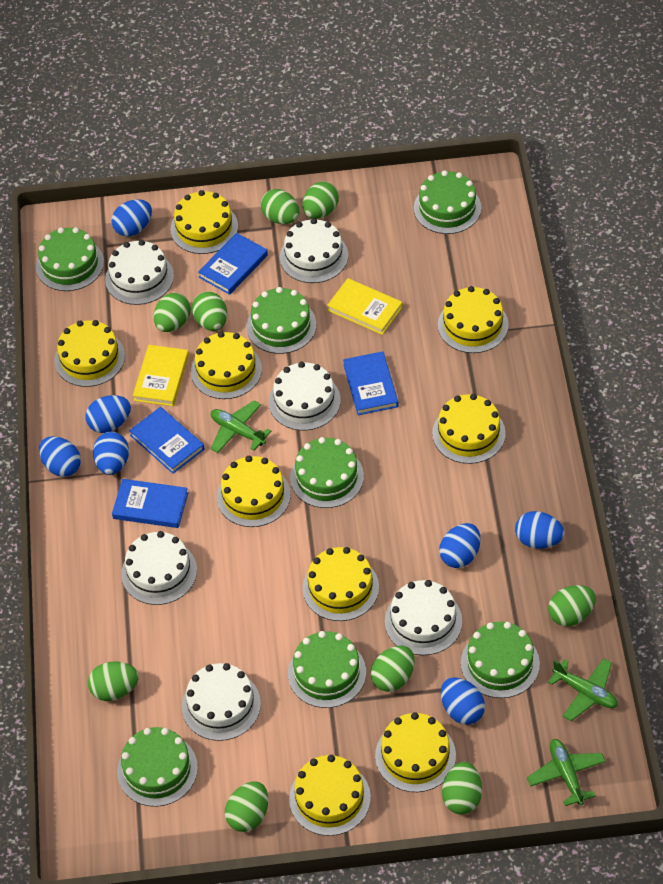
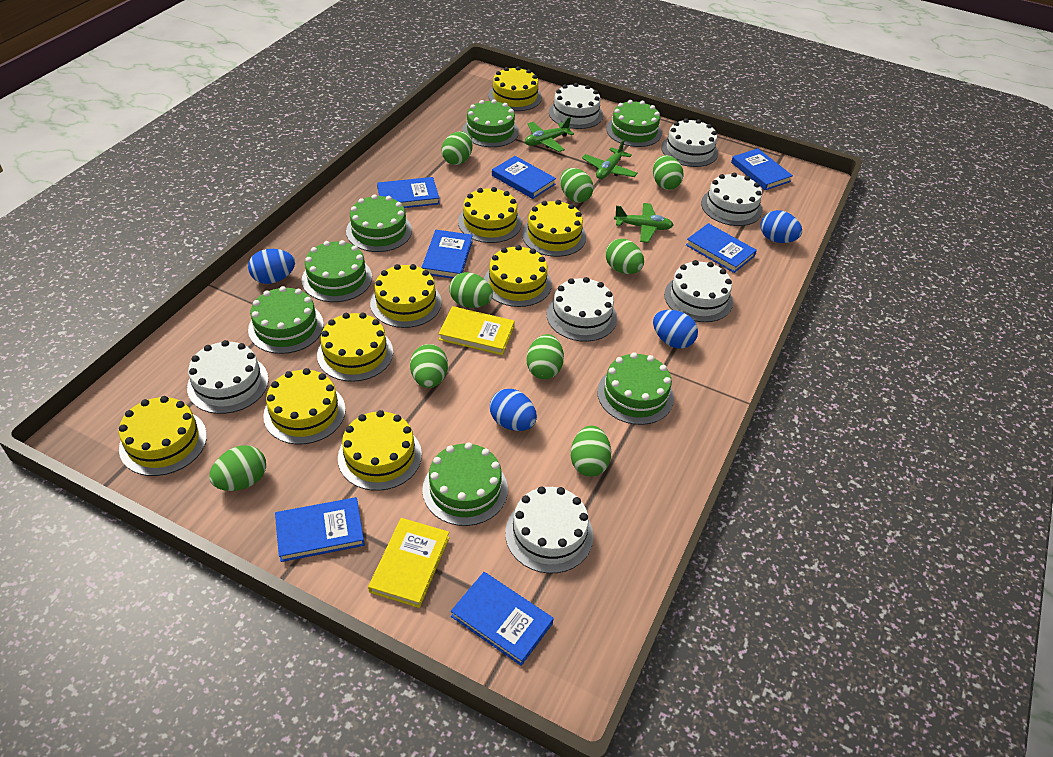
blue book: 4 -> 7
blue egg: 7 -> 4
white cake: 6 -> 7

